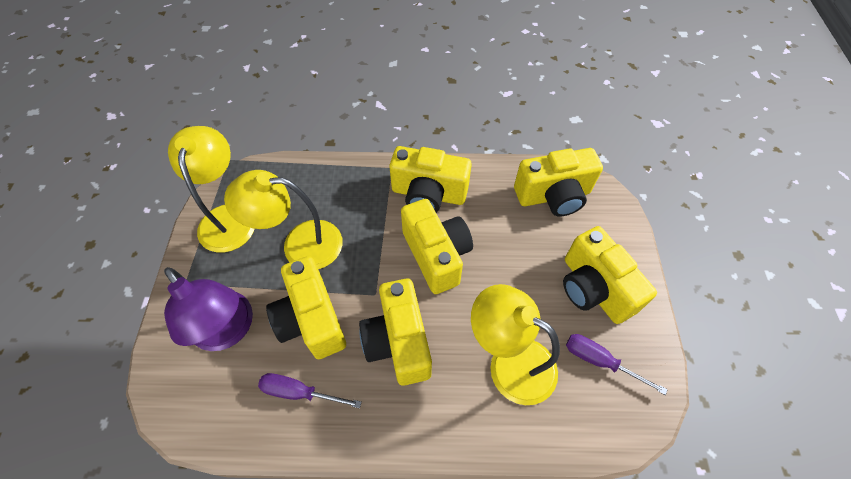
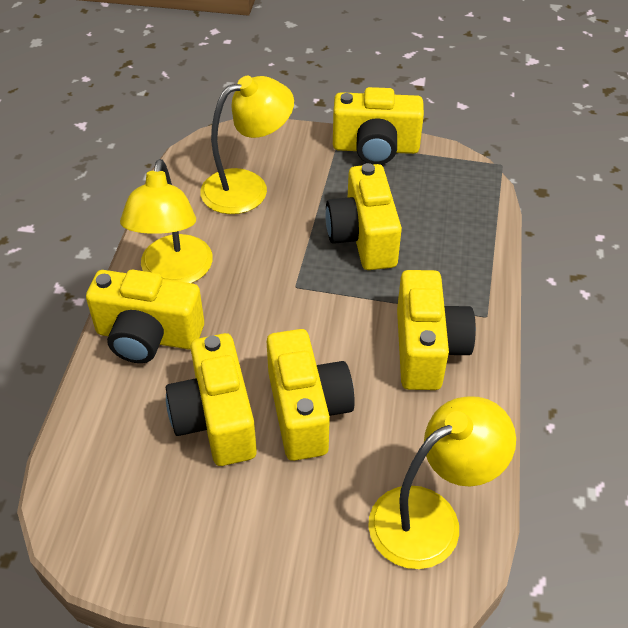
purple lamp: 1 -> 0
purple screwdriver: 2 -> 0

